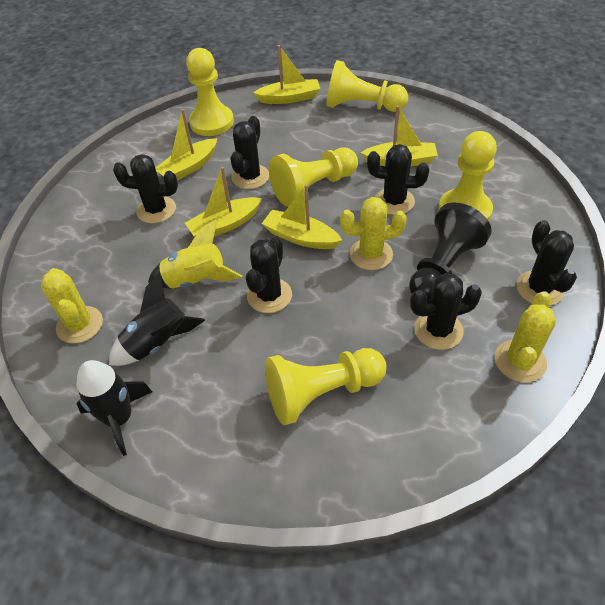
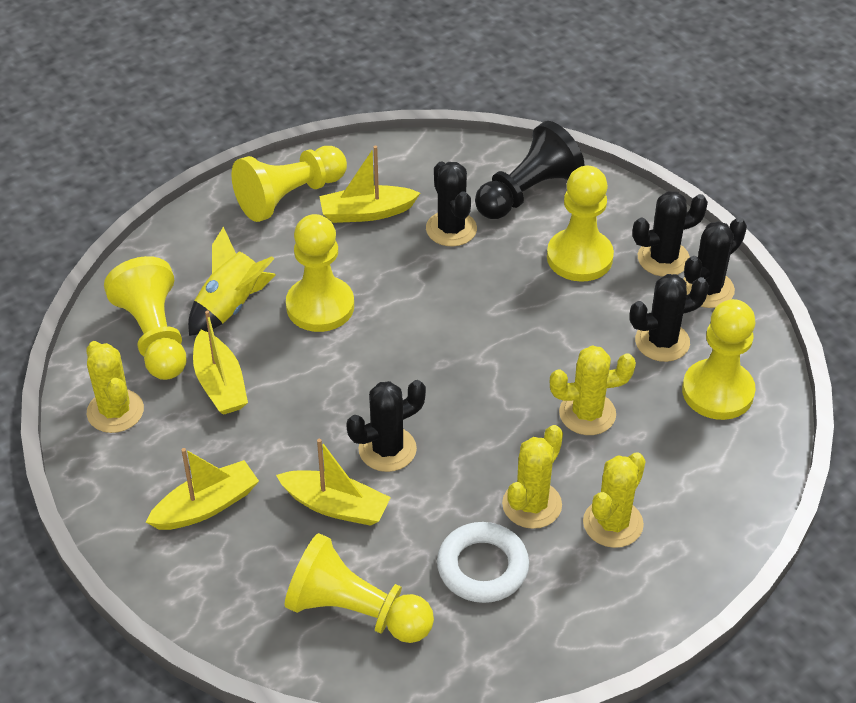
black cactus: 6 -> 5
black rocket: 2 -> 0
white ring: 0 -> 1
yellow boat: 5 -> 4
yellow cactus: 3 -> 4
yellow pawn: 5 -> 6

